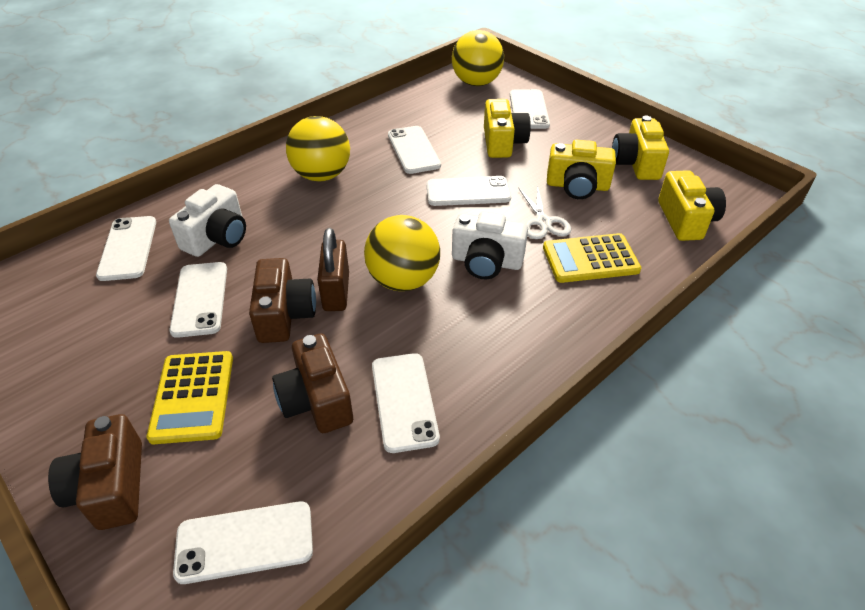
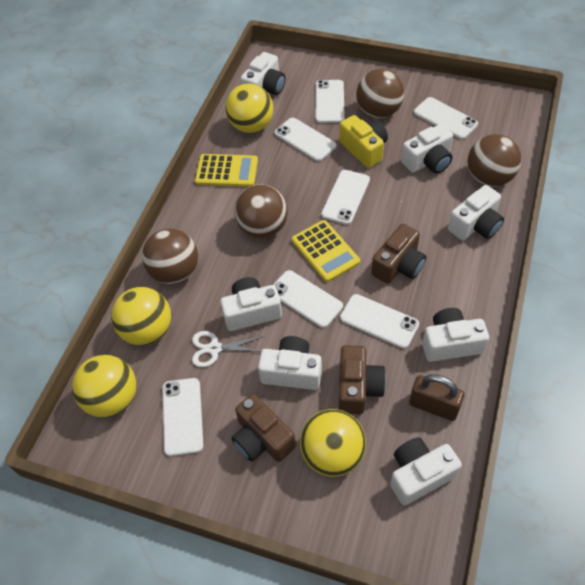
brown ball: 0 -> 4
white camera: 2 -> 7
yellow ball: 3 -> 4
yellow camera: 4 -> 1

